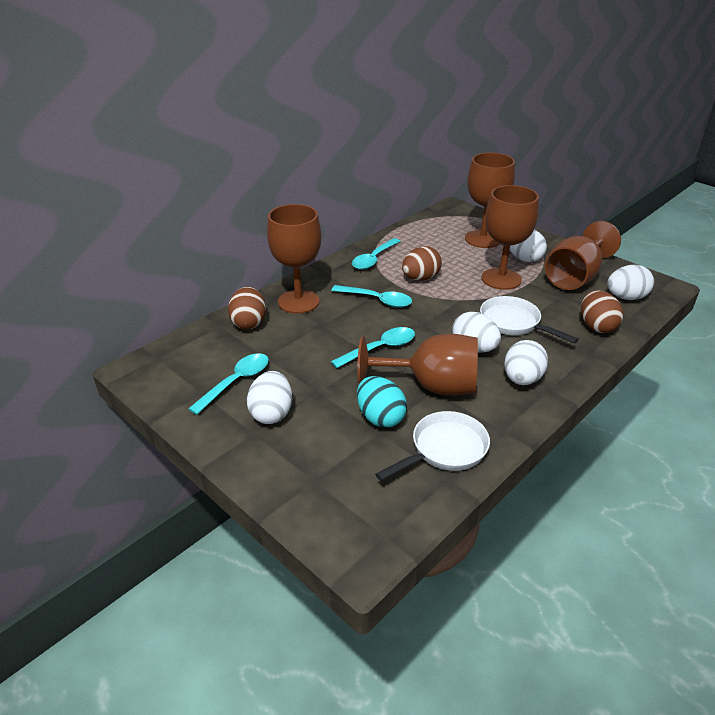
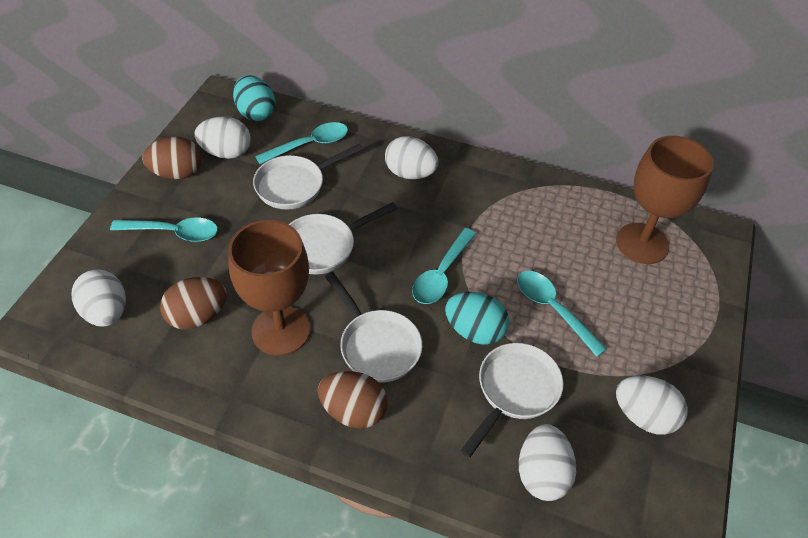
brown goblet: 5 -> 2
turquoise egg: 1 -> 2
white pan: 2 -> 4

